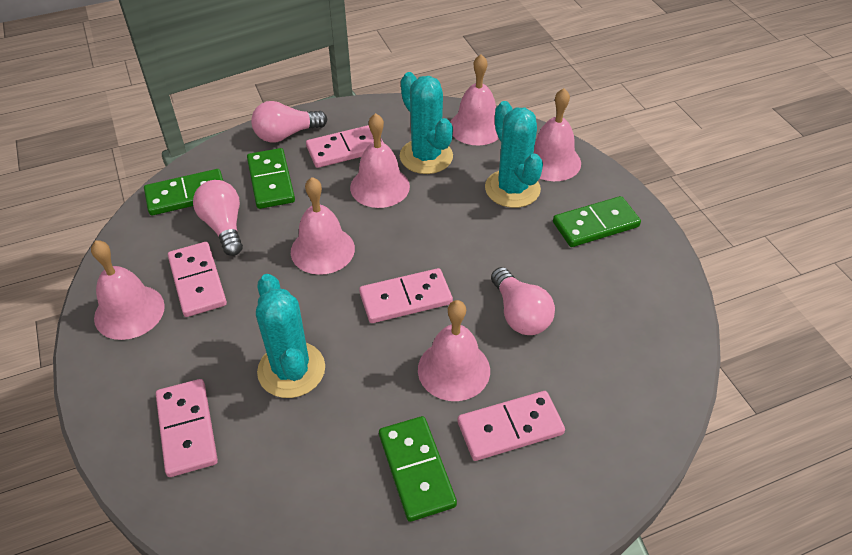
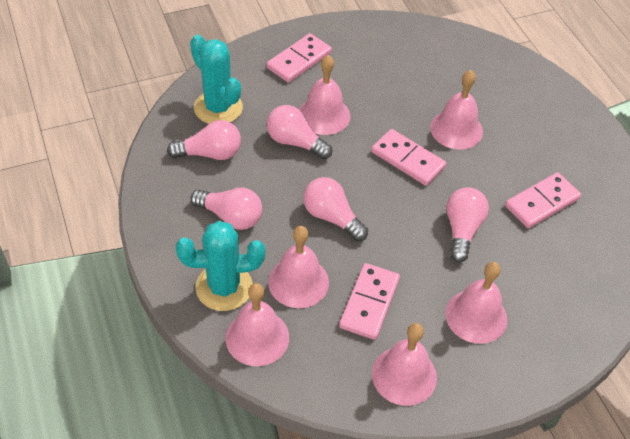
green domino: 4 -> 0
pink domino: 5 -> 4
pink light bulb: 3 -> 5
turquoise cactus: 3 -> 2

